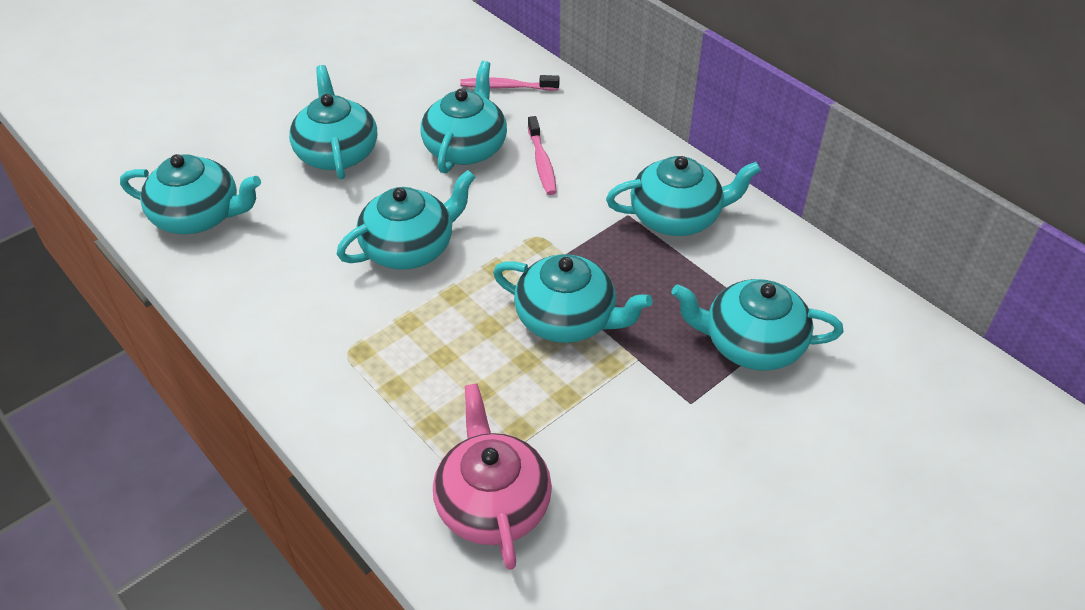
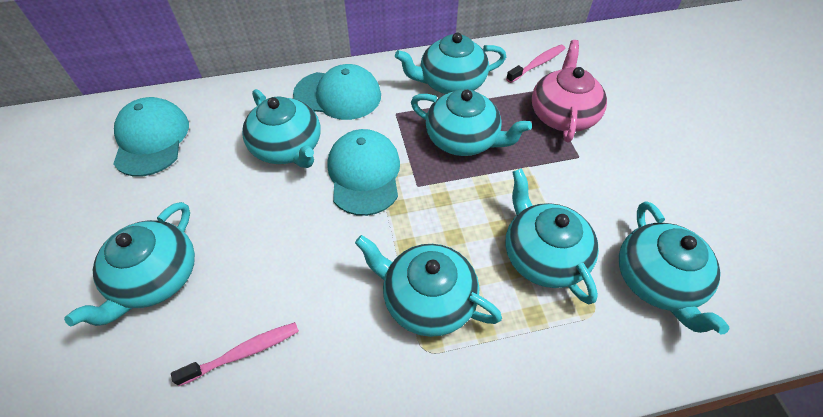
turquoise cap: 0 -> 3

